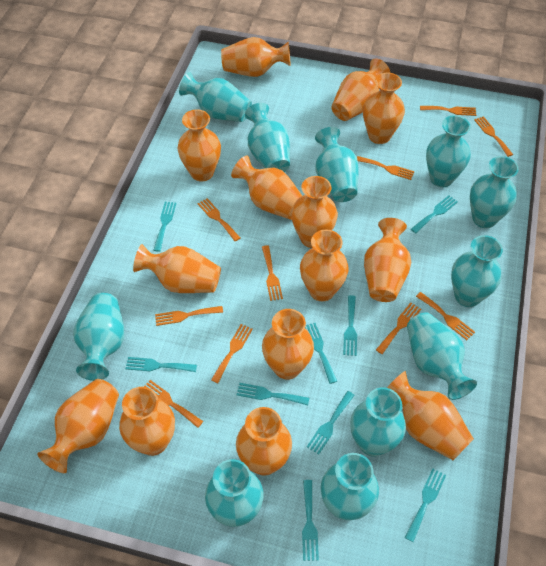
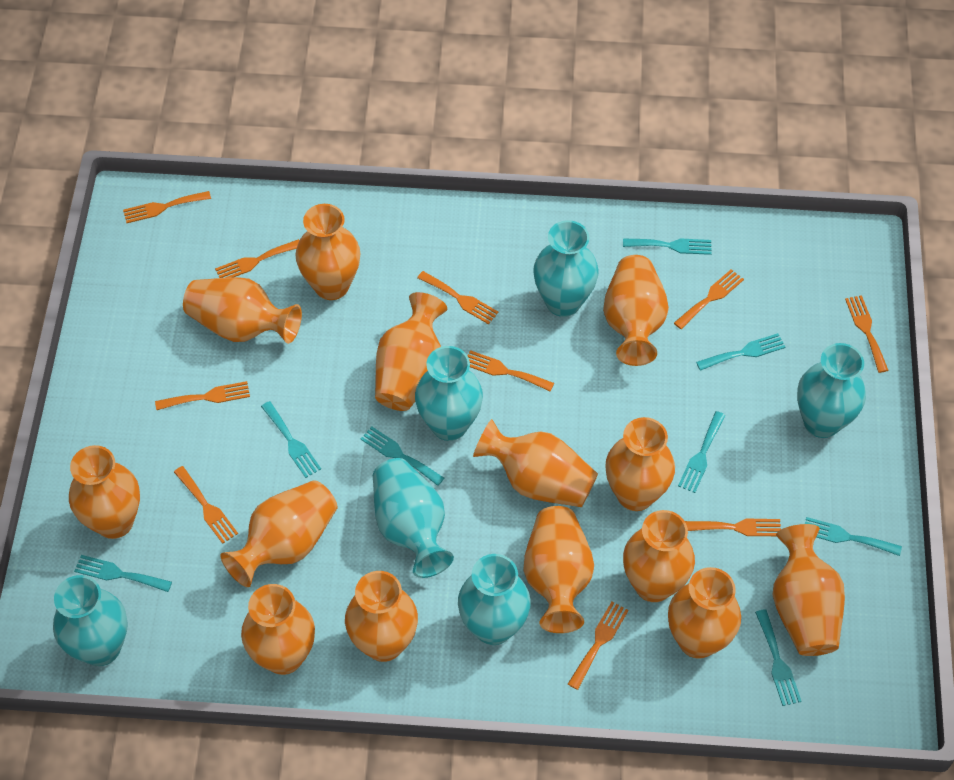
turquoise fork: 9 -> 8
turquoise vase: 11 -> 6

